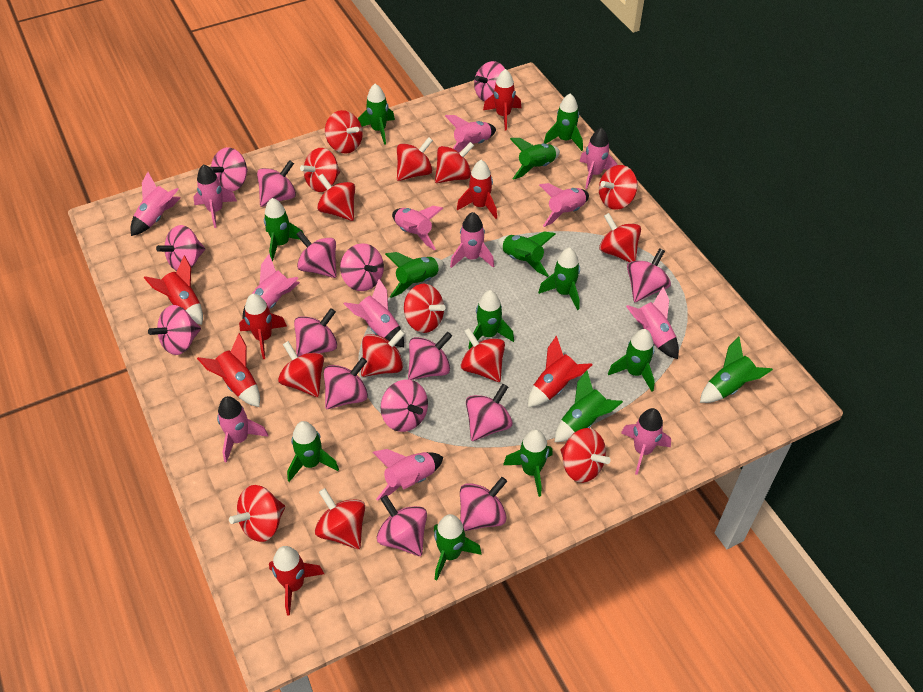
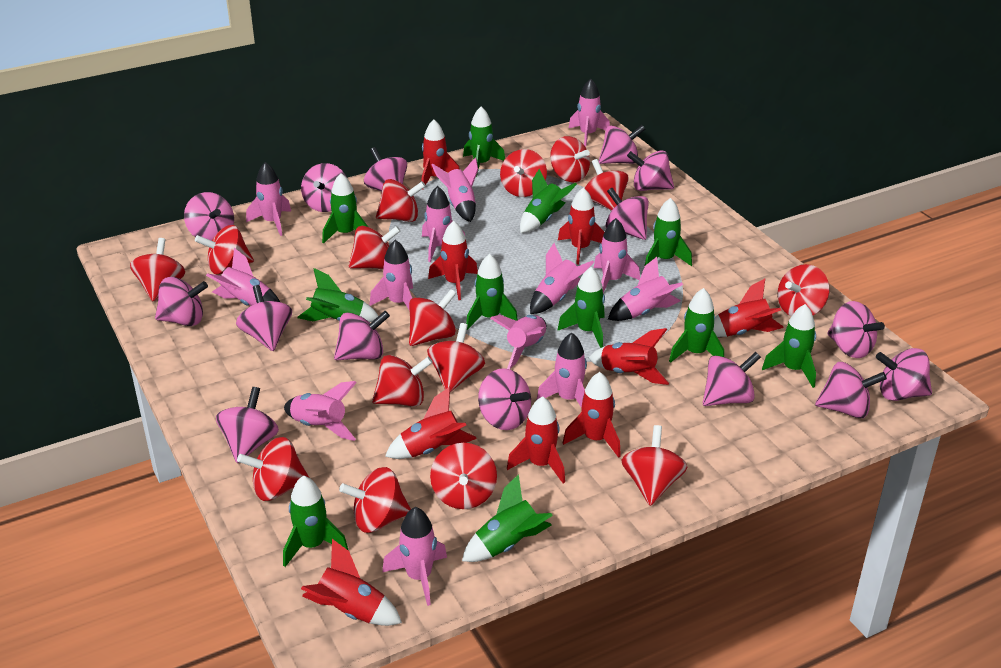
green rocket: 14 -> 11
red rocket: 7 -> 9
red spinning top: 14 -> 15

